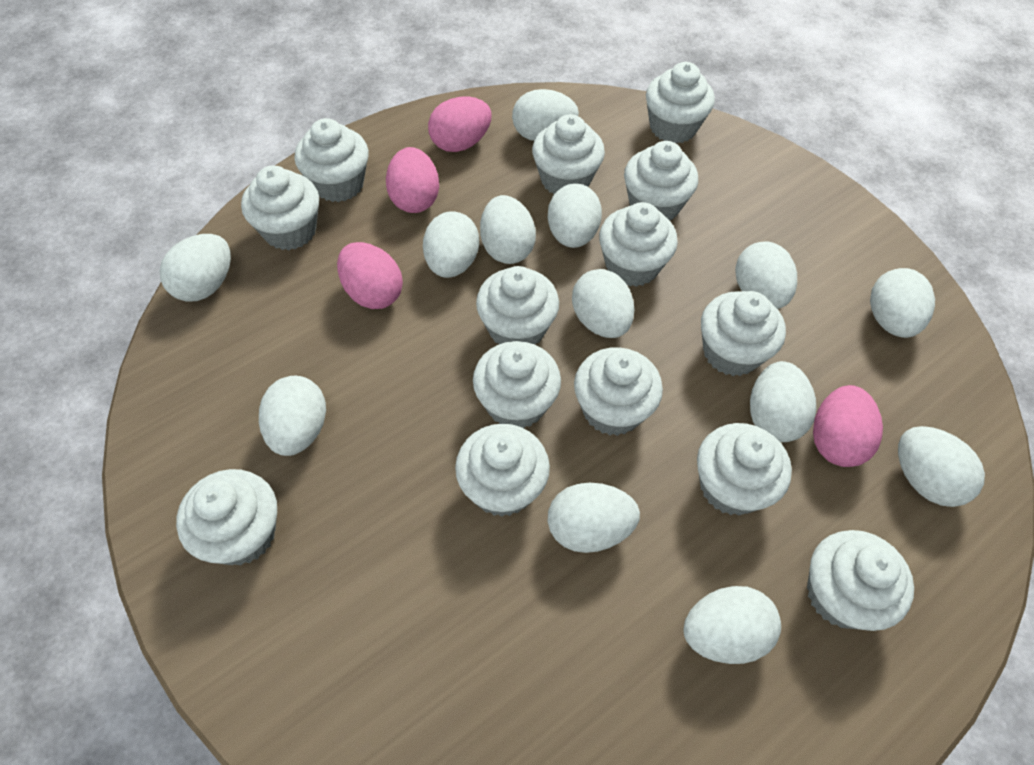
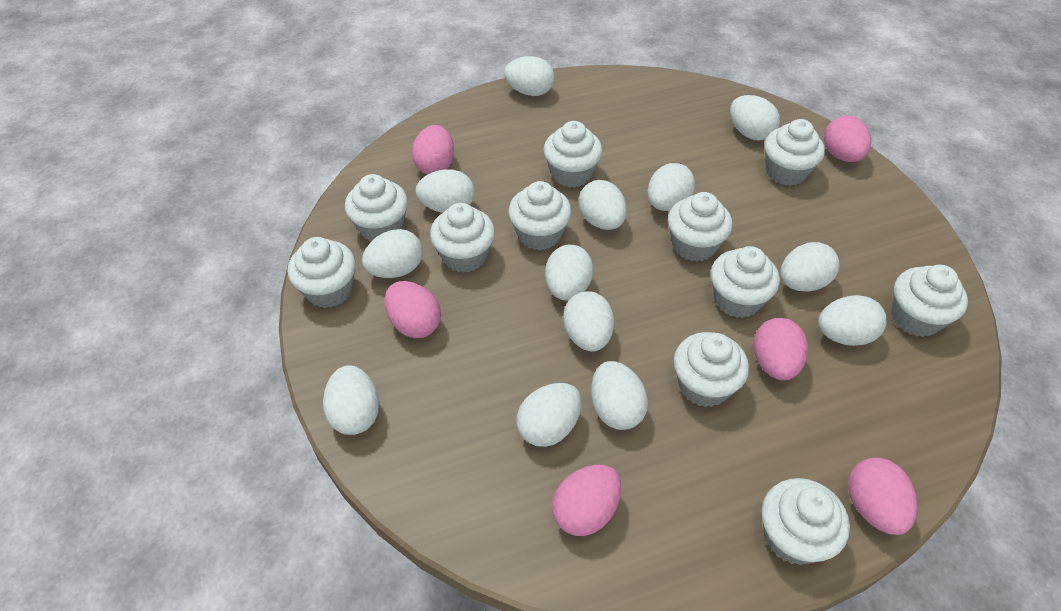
pink egg: 4 -> 6
white cupcake: 14 -> 11

